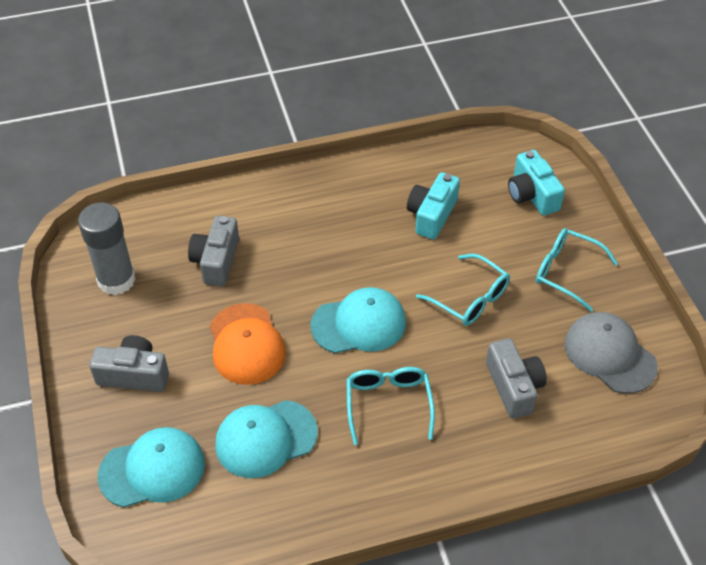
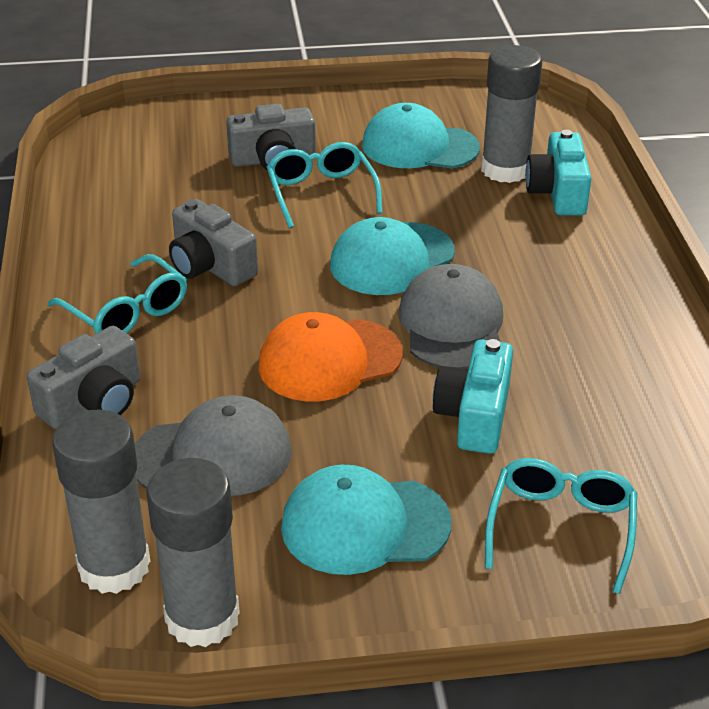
grey cap: 1 -> 2
grey glue stick: 1 -> 3

